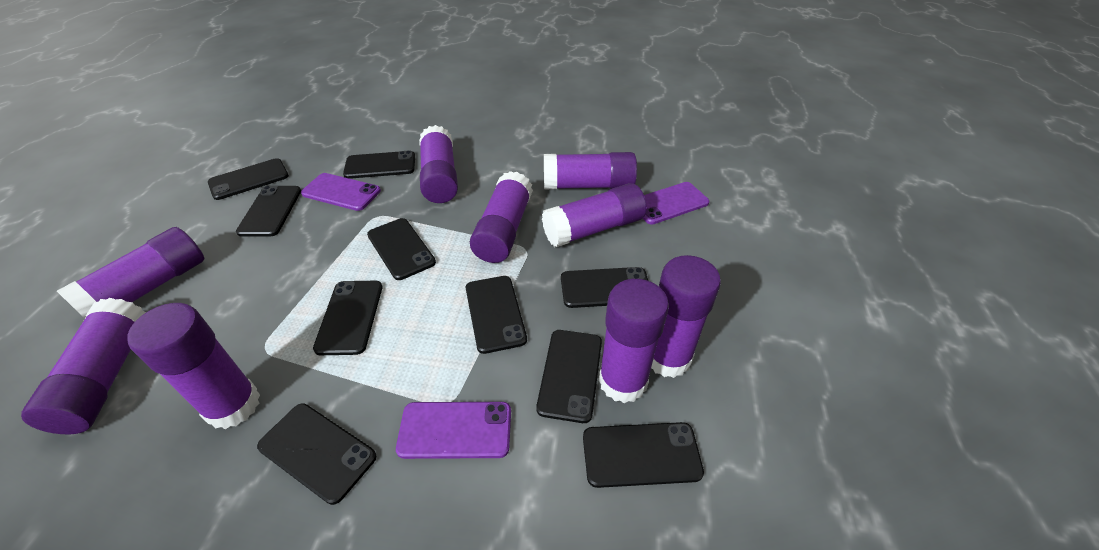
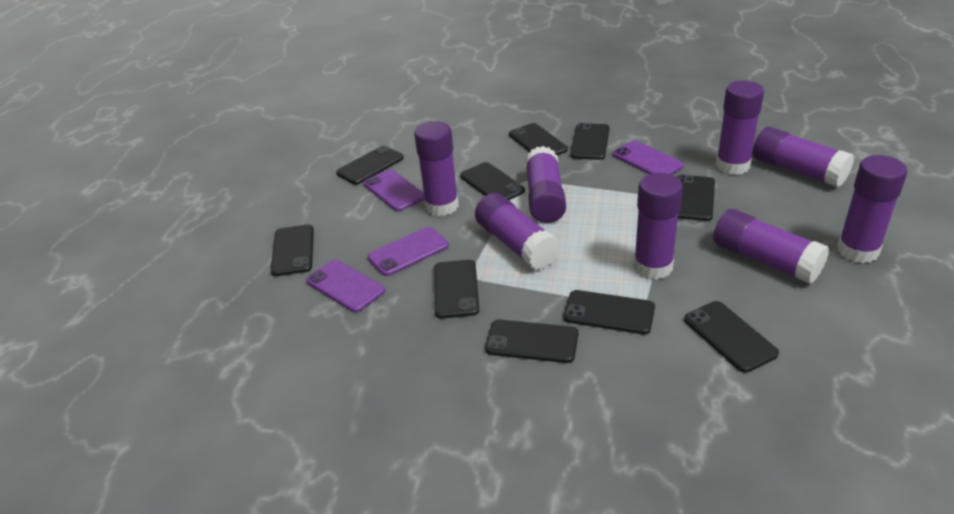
purple glue stick: 9 -> 8
purple phone: 3 -> 4

